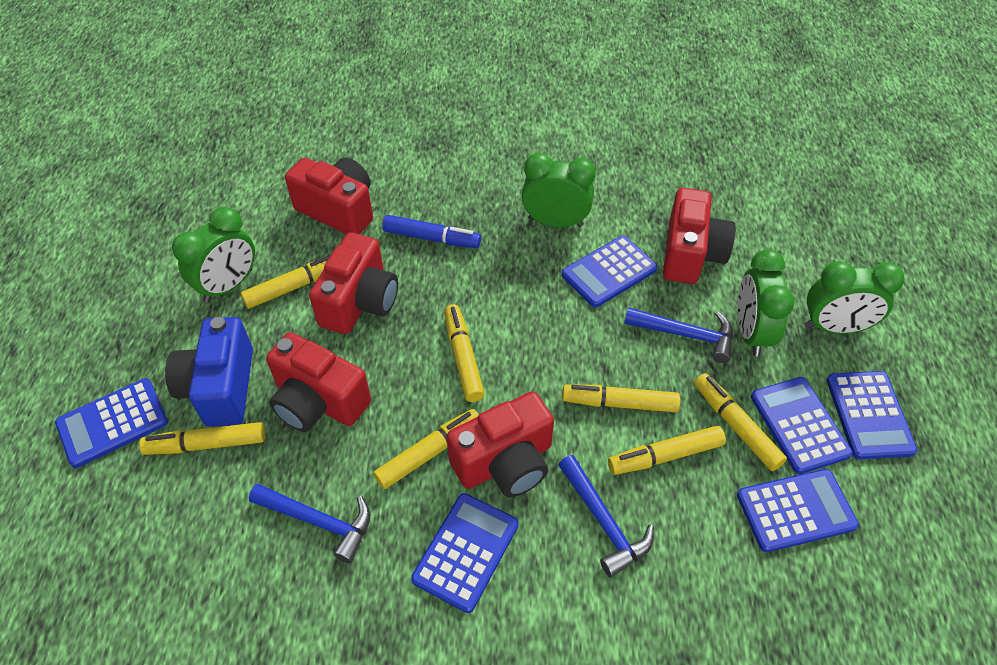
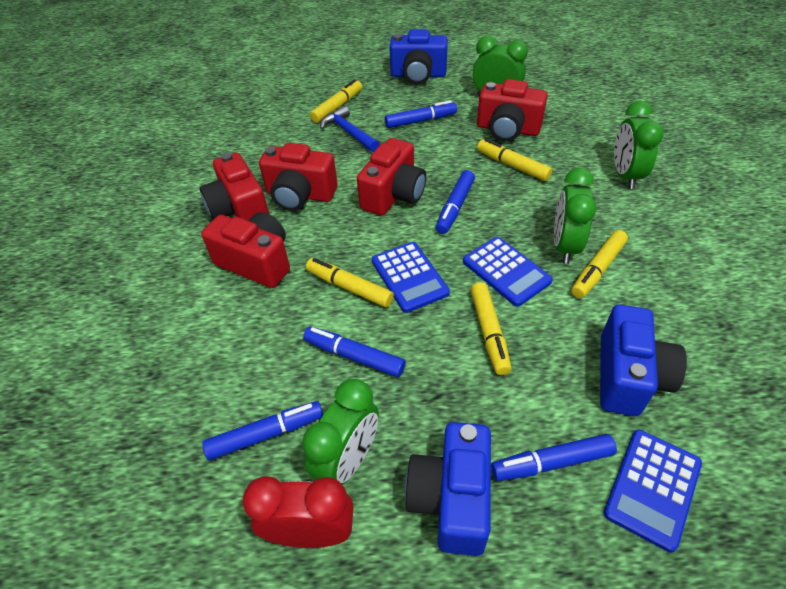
blue calculator: 6 -> 3
blue camera: 1 -> 3
blue hammer: 3 -> 1
blue marker: 1 -> 5
red clock: 0 -> 1
yellow marker: 7 -> 5

